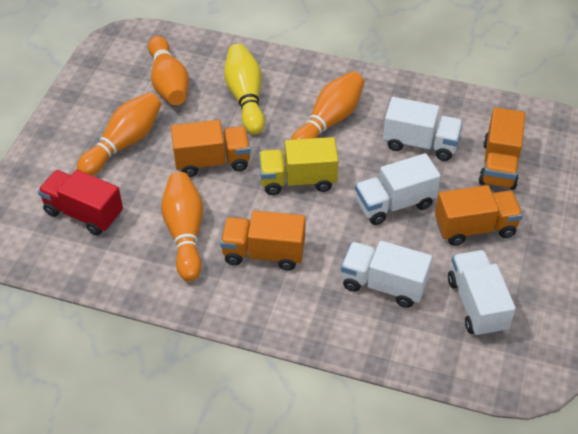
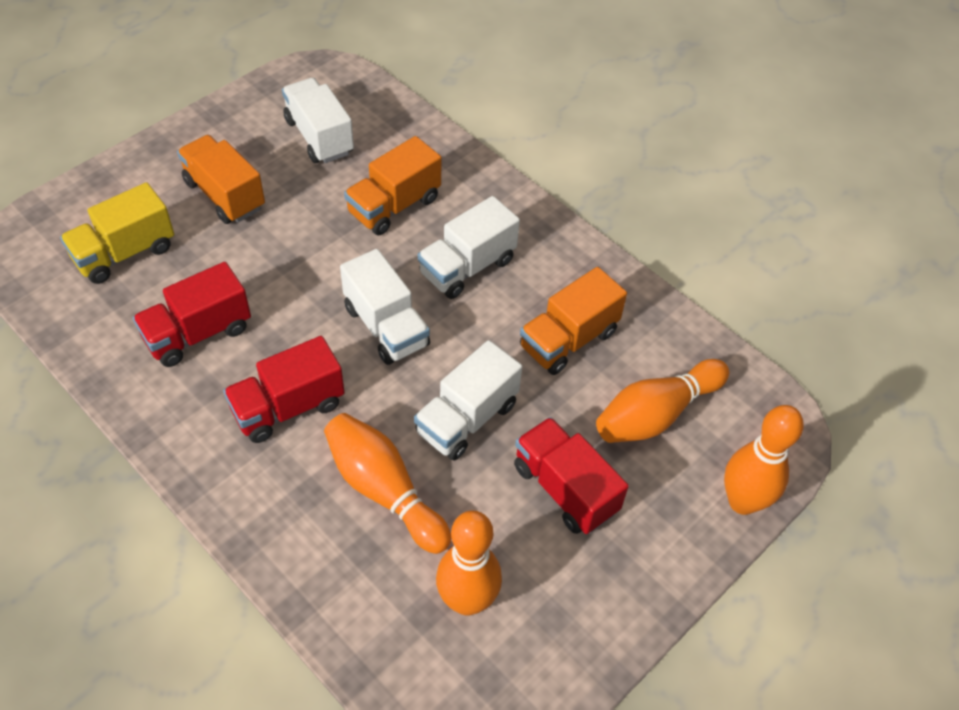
orange truck: 4 -> 3
red truck: 1 -> 3
yellow bowling pin: 1 -> 0

